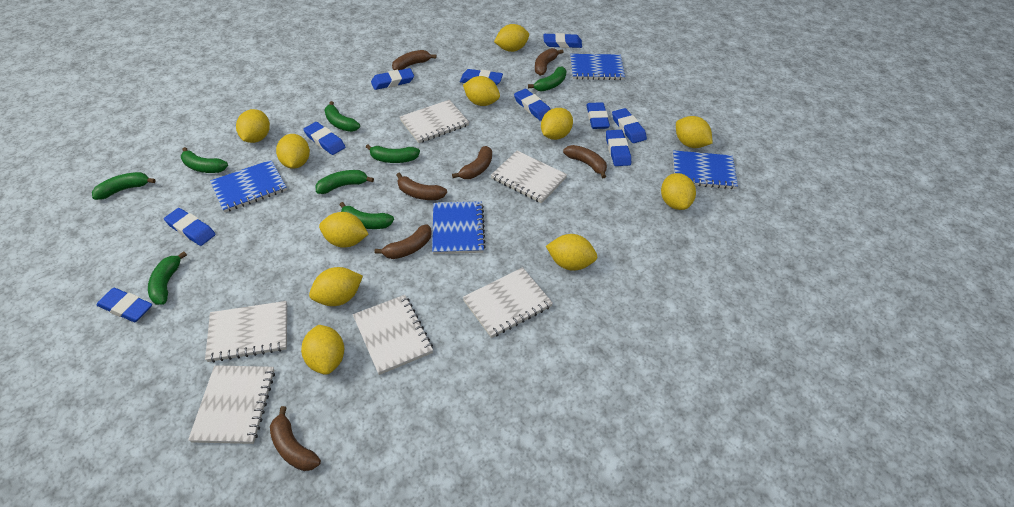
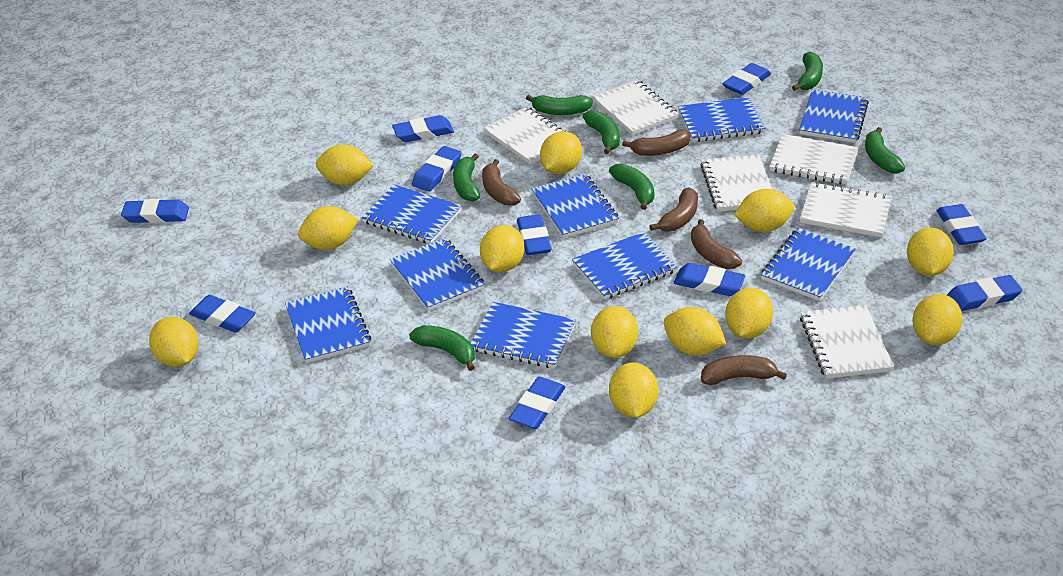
blue notebook: 4 -> 9
brown banana: 7 -> 5
green banana: 8 -> 7
yellow lemon: 11 -> 12

